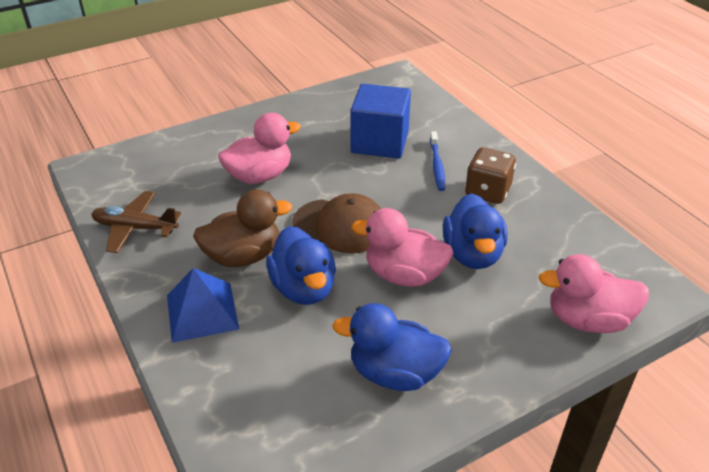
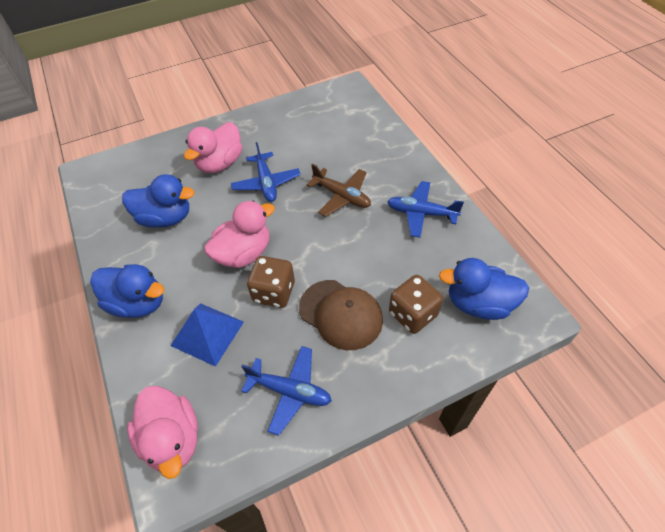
blue cube: 1 -> 0
blue plane: 0 -> 3
blue toothbrush: 1 -> 0
brown dice: 1 -> 2
brown duck: 1 -> 0

